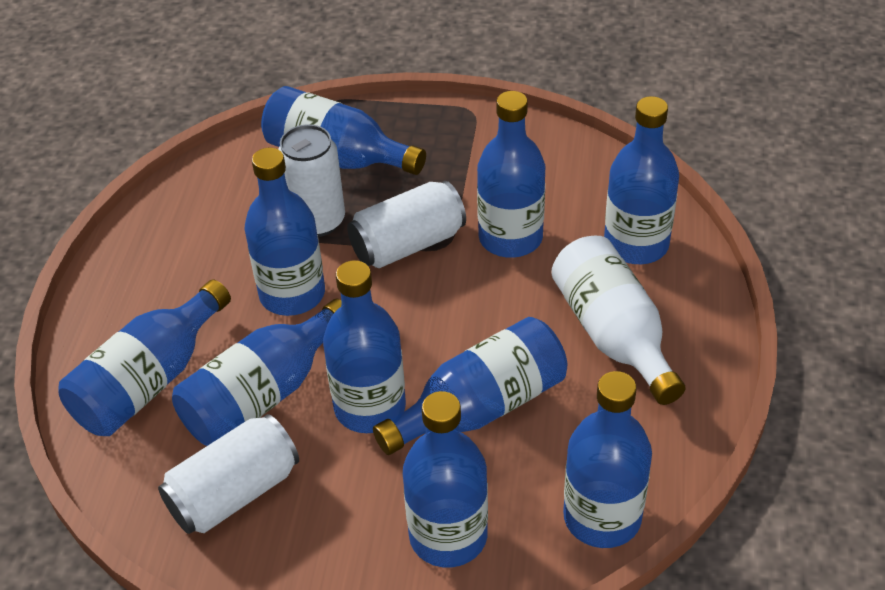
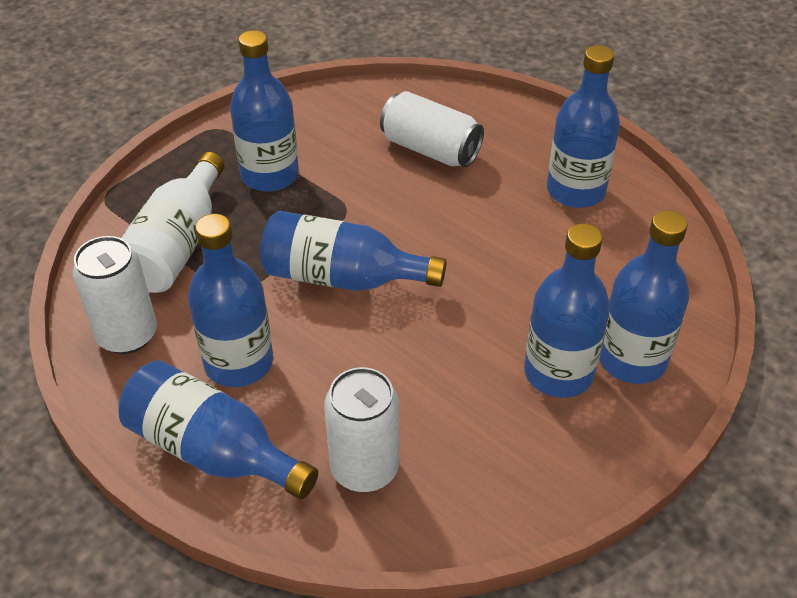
blue bottle: 10 -> 7

